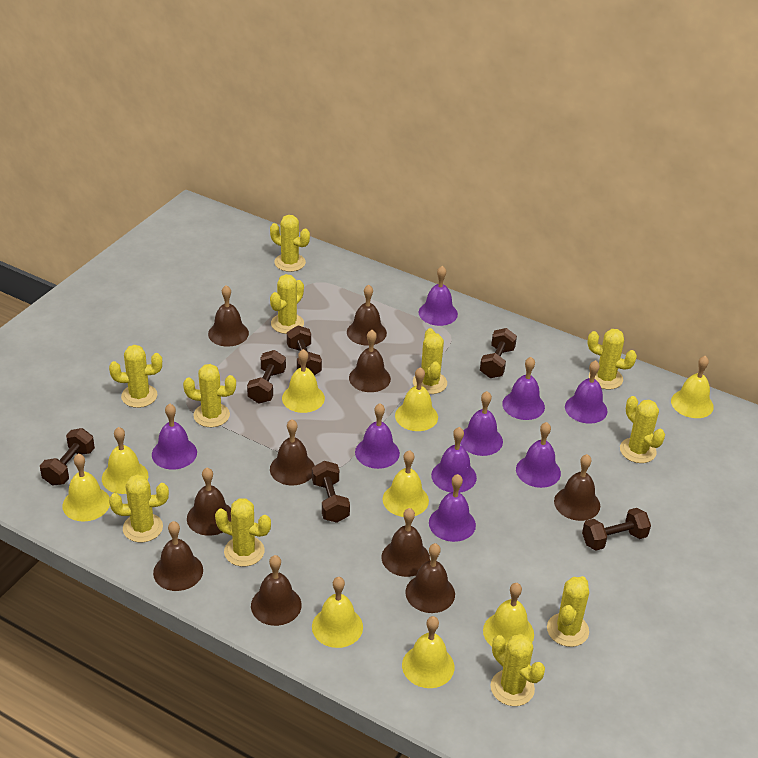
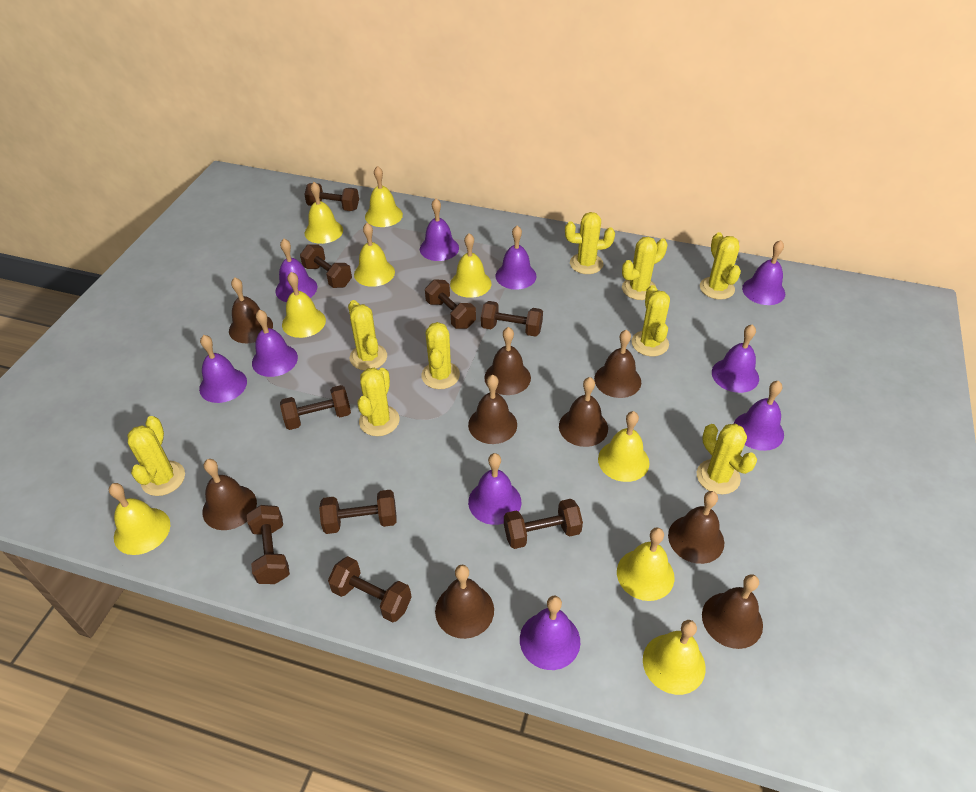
brown bell: 10 -> 9
brown dumbbell: 6 -> 9
purple bell: 9 -> 10
yellow cactus: 11 -> 9

